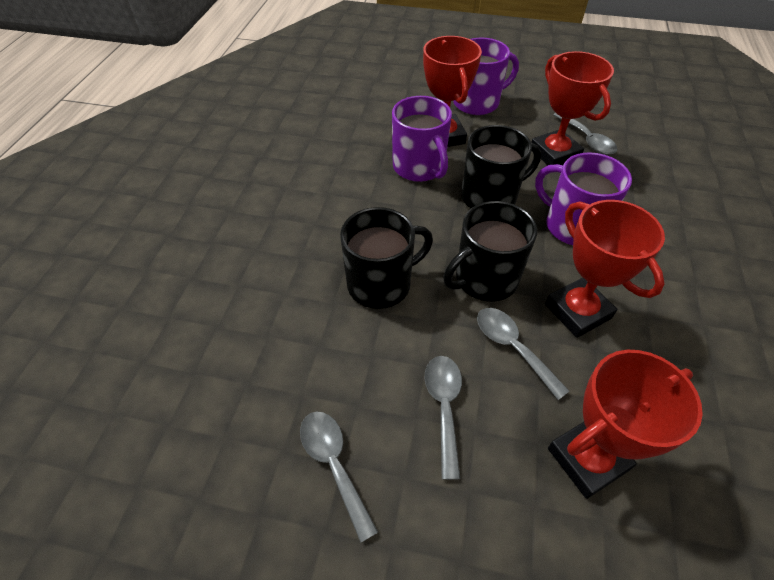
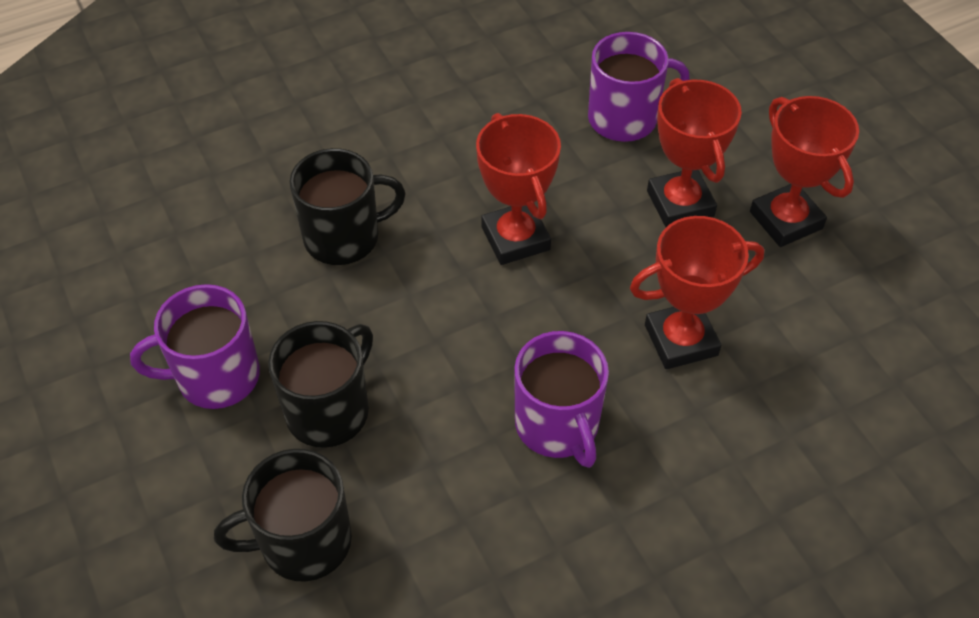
grey spoon: 4 -> 0

